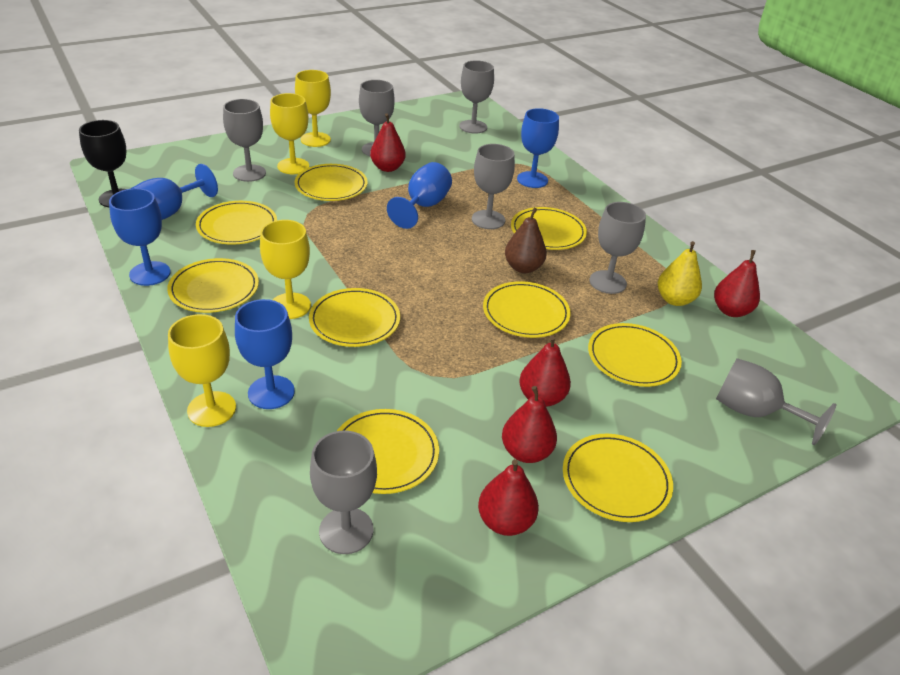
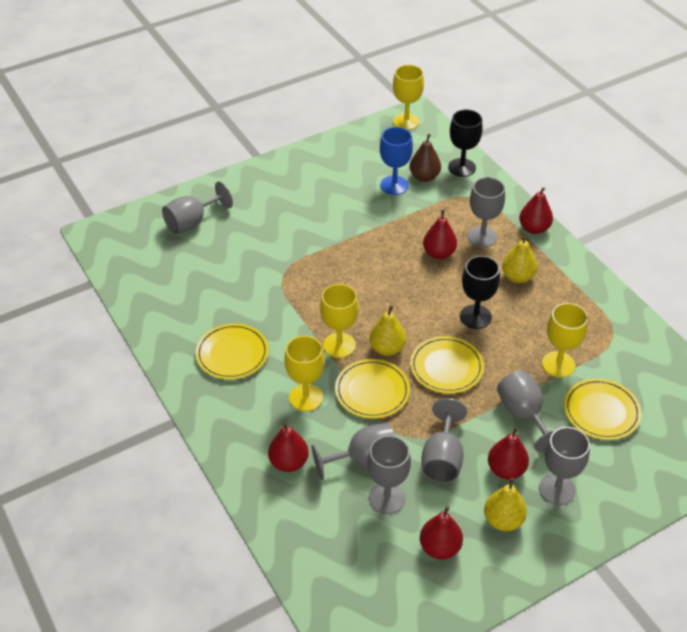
black goblet: 1 -> 2
blue goblet: 5 -> 1
yellow pear: 1 -> 3
yellow plate: 9 -> 4

